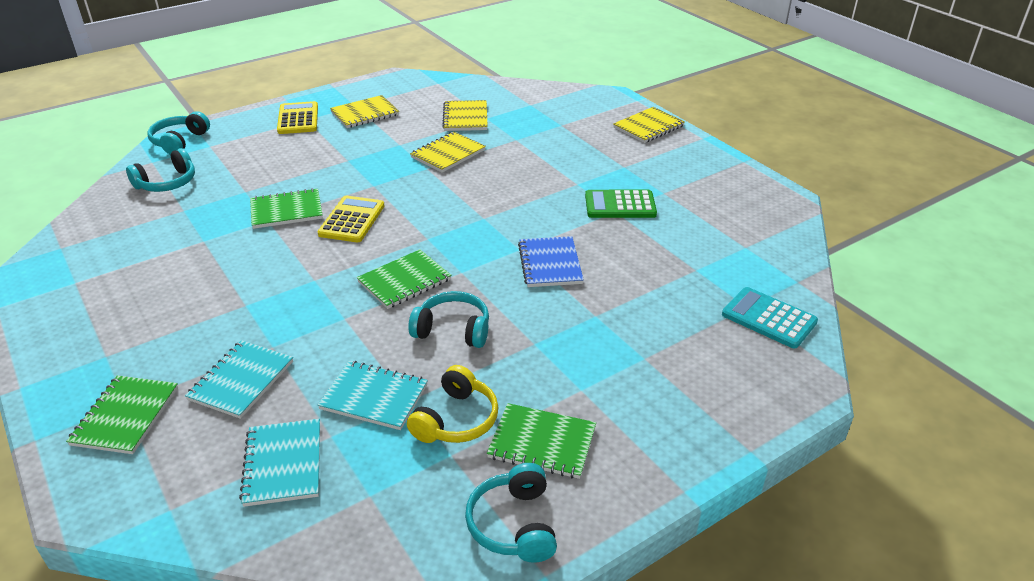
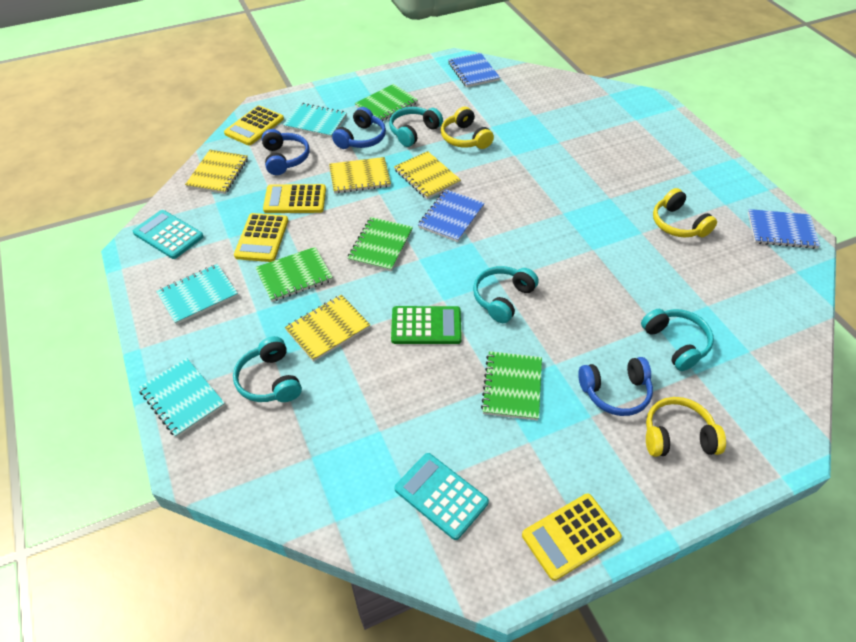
blue headphones: 0 -> 3
blue notebook: 1 -> 3
turquoise calculator: 1 -> 2
yellow calculator: 2 -> 4
yellow headphones: 1 -> 3

